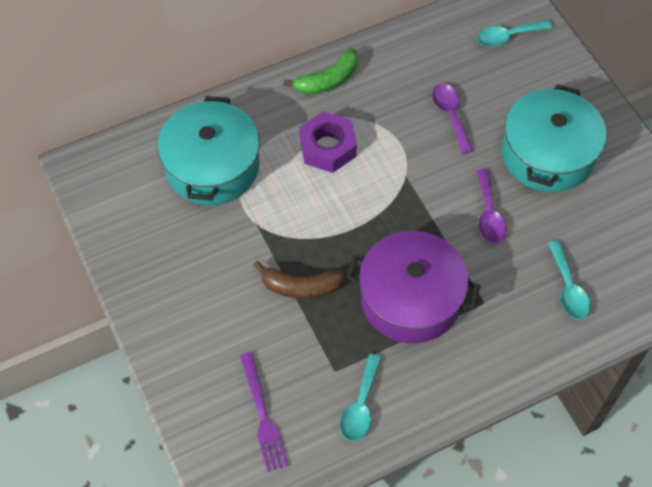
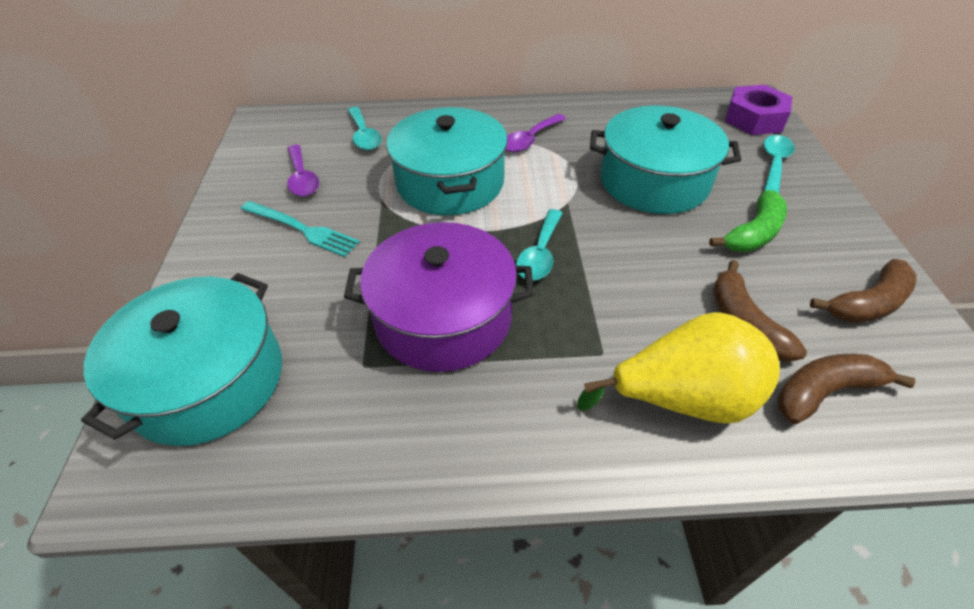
brown banana: 1 -> 3
purple fork: 1 -> 0
turquoise fork: 0 -> 1
turquoise pot: 2 -> 3
yellow pear: 0 -> 1

